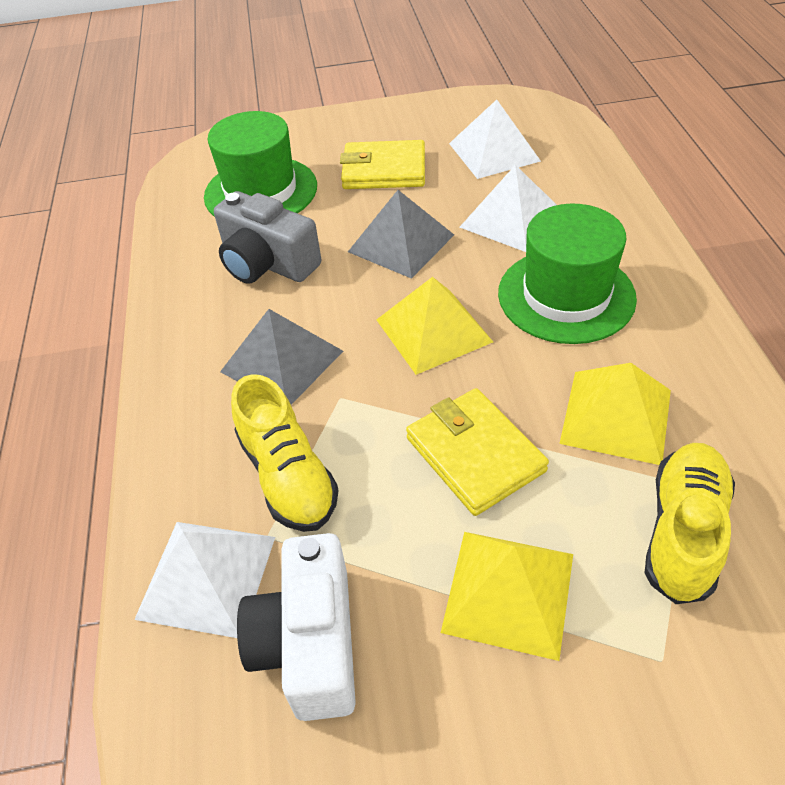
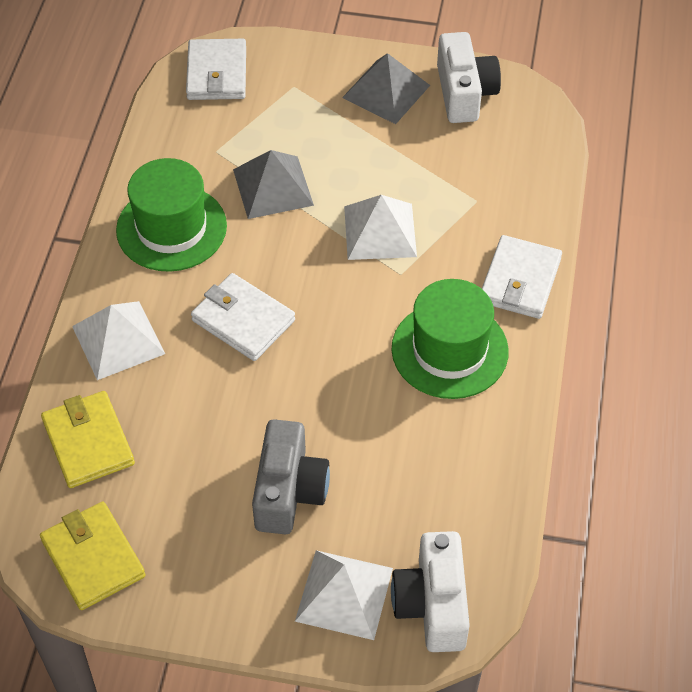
white camera: 1 -> 2
white wallet: 0 -> 3
yellow pyramid: 3 -> 0
yellow shoe: 2 -> 0

